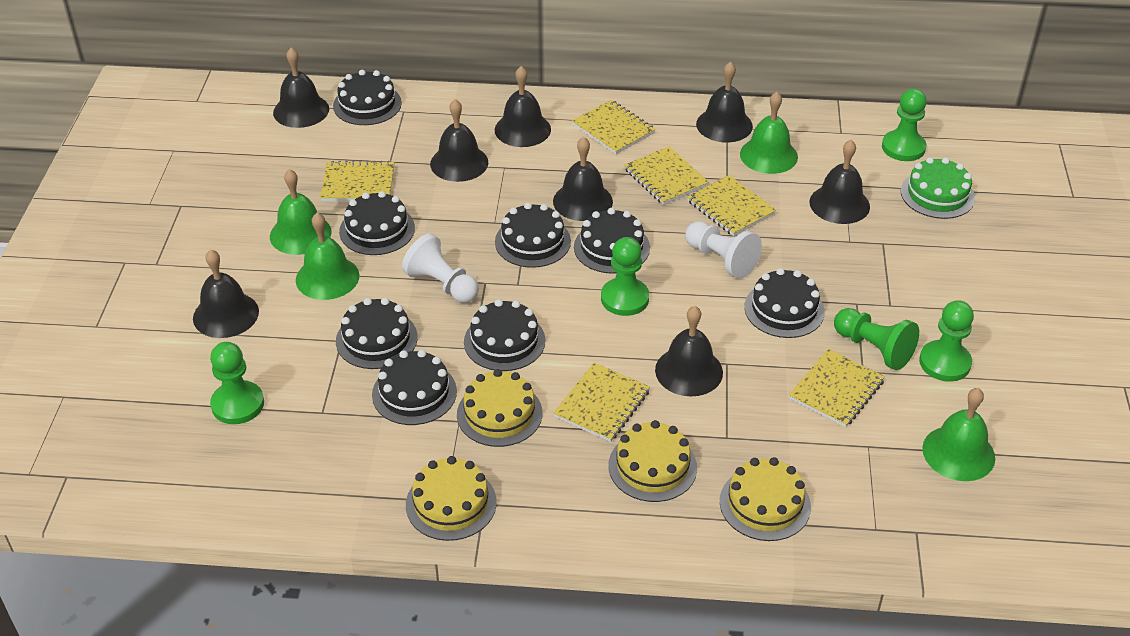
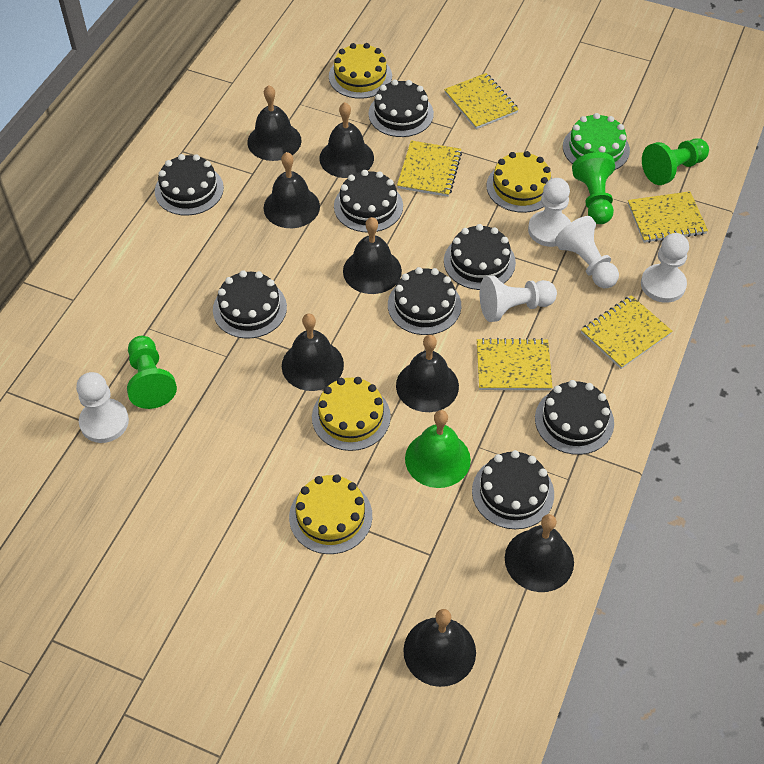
green bell: 4 -> 1
green pawn: 5 -> 3
white pawn: 2 -> 5
yellow notebook: 6 -> 5

